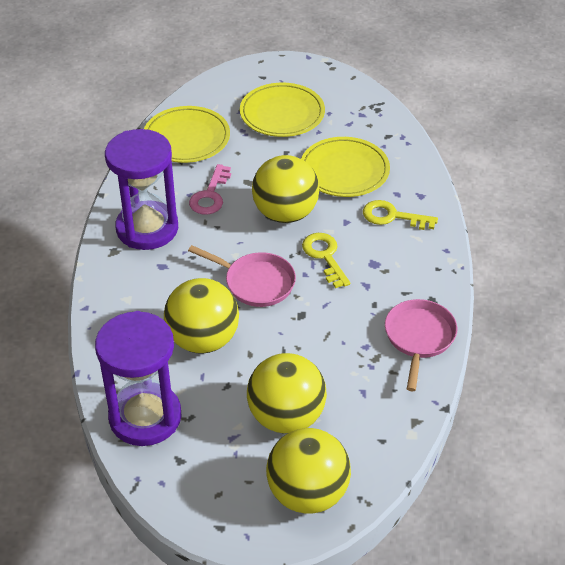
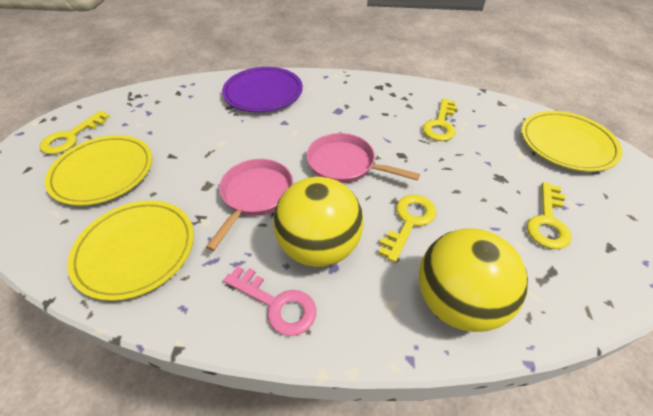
purple hourglass: 2 -> 0
purple plate: 0 -> 1
yellow ball: 4 -> 2
yellow key: 2 -> 4

